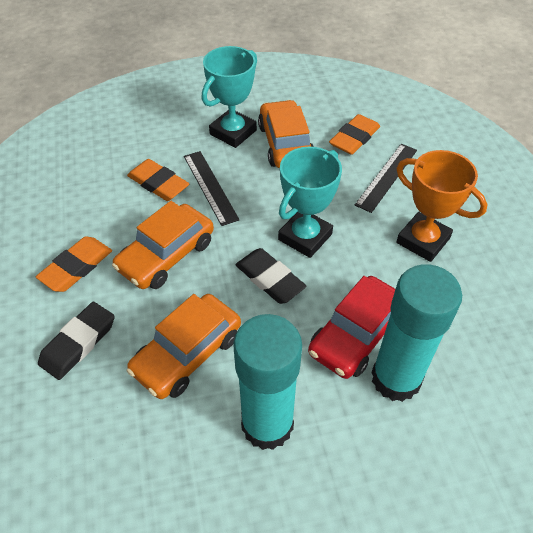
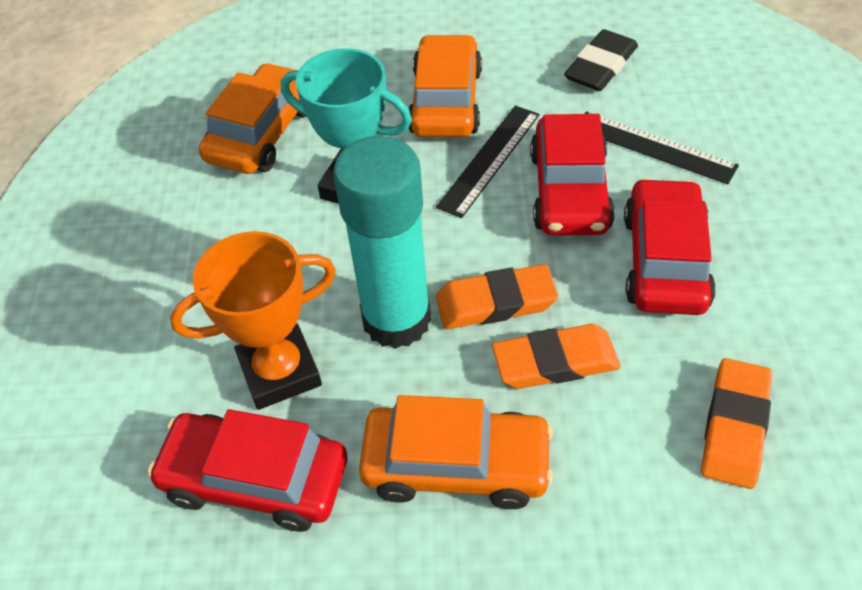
black eraser: 2 -> 1
red car: 1 -> 3
turquoise glue stick: 2 -> 1
turquoise trophy: 2 -> 1

